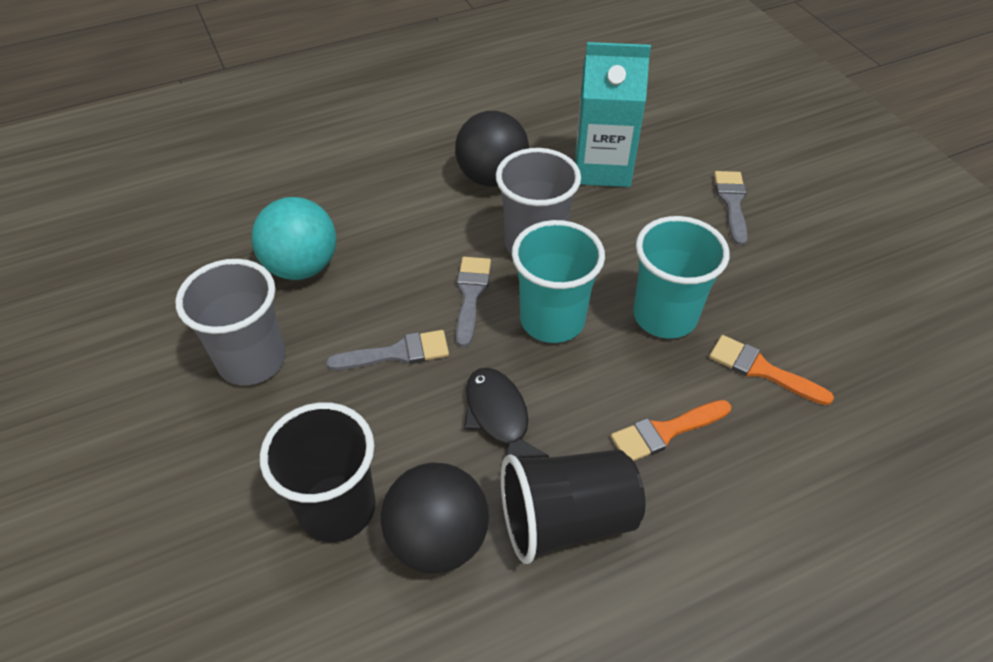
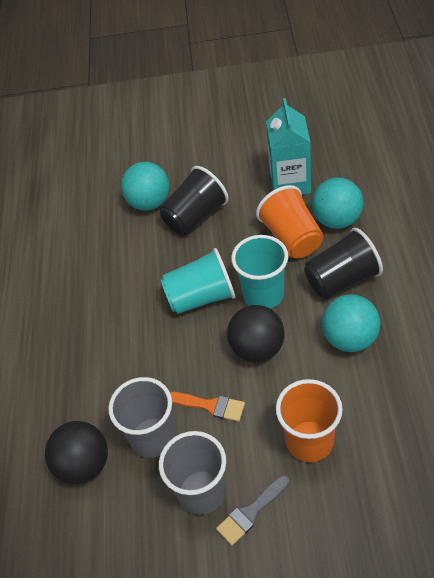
black fish: 1 -> 0
grey brush: 3 -> 1
orange brush: 2 -> 1
orange cup: 0 -> 2
turquoise ball: 1 -> 3

